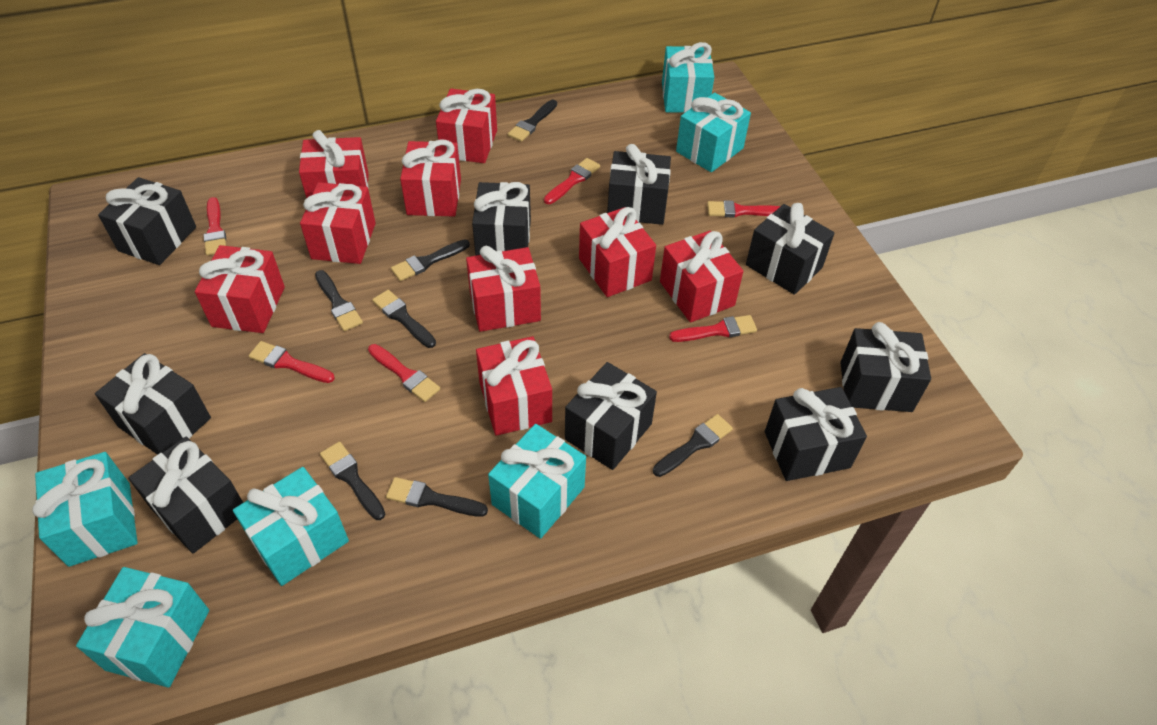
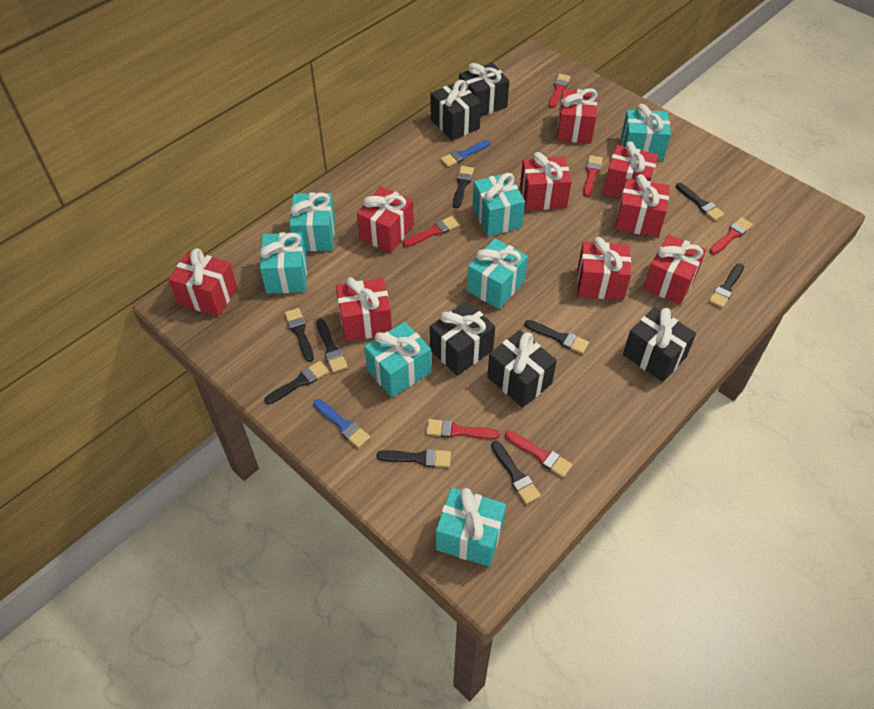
black brush: 7 -> 9
black gift: 9 -> 5
blue brush: 0 -> 2
turquoise gift: 6 -> 7

